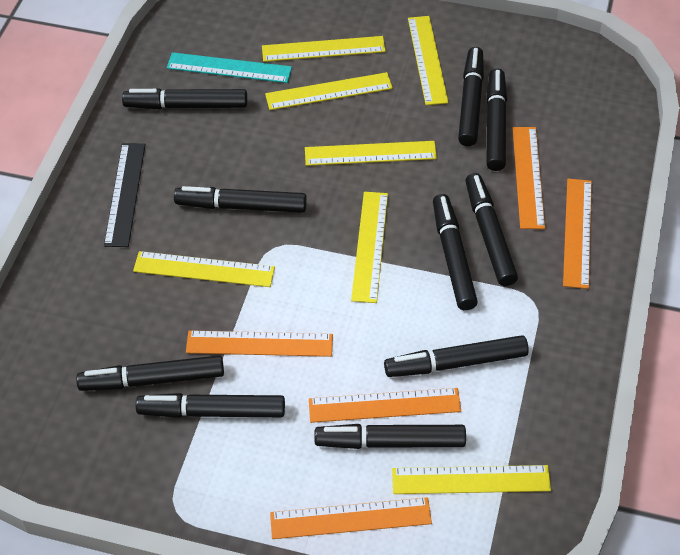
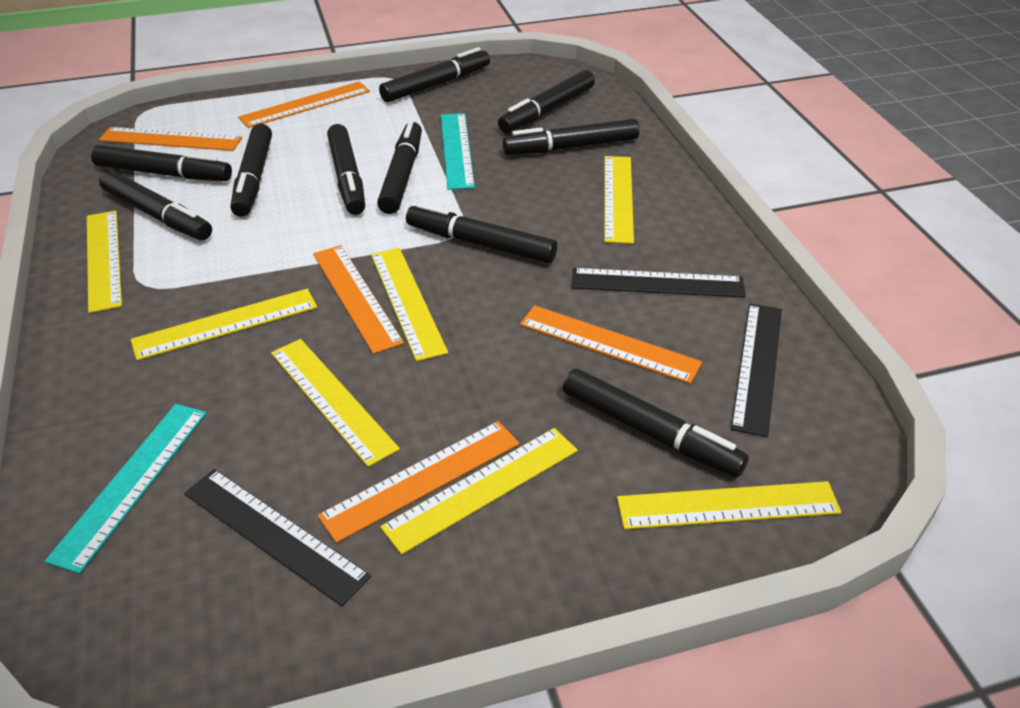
black ruler: 1 -> 3
turquoise ruler: 1 -> 2

